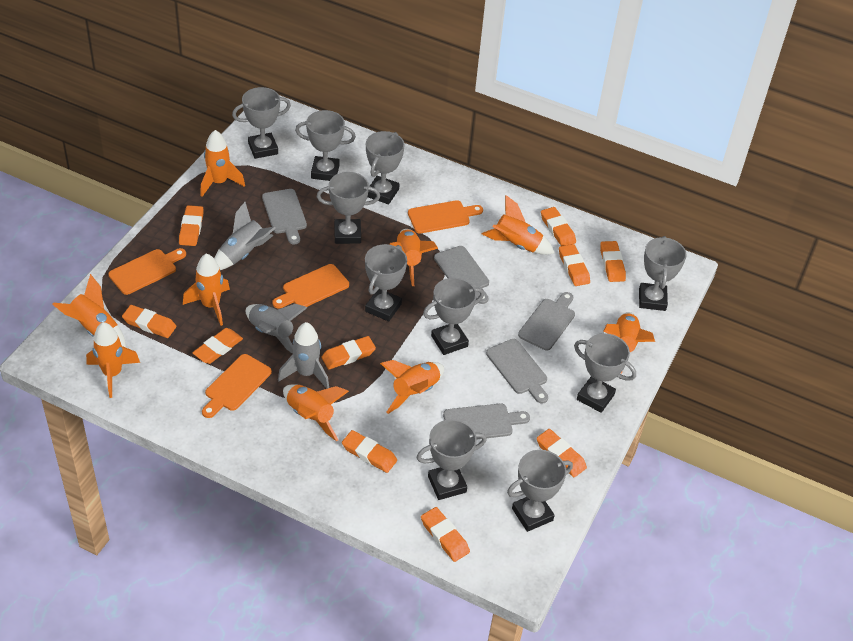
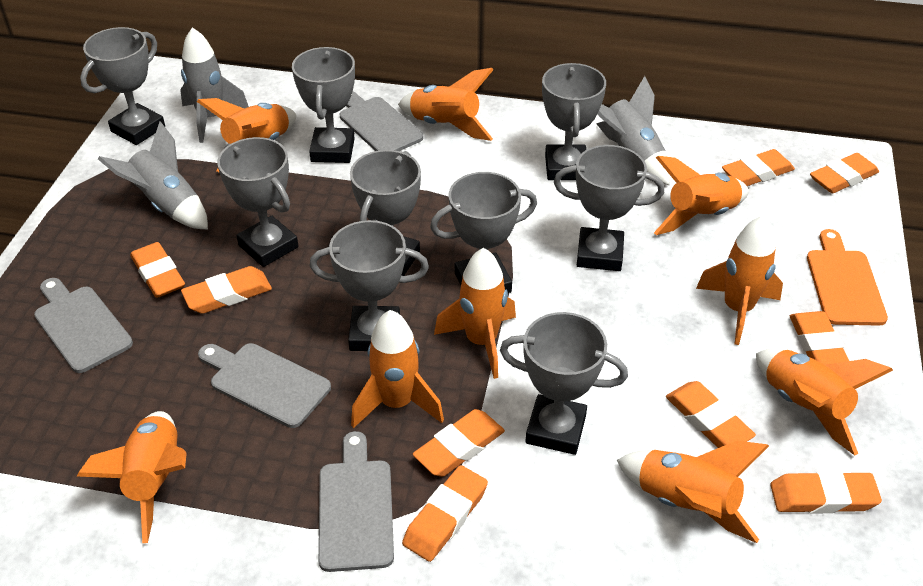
grey cutting board: 5 -> 4
grey trophy: 10 -> 9
orange cutting board: 4 -> 1
orange eraser: 10 -> 9

